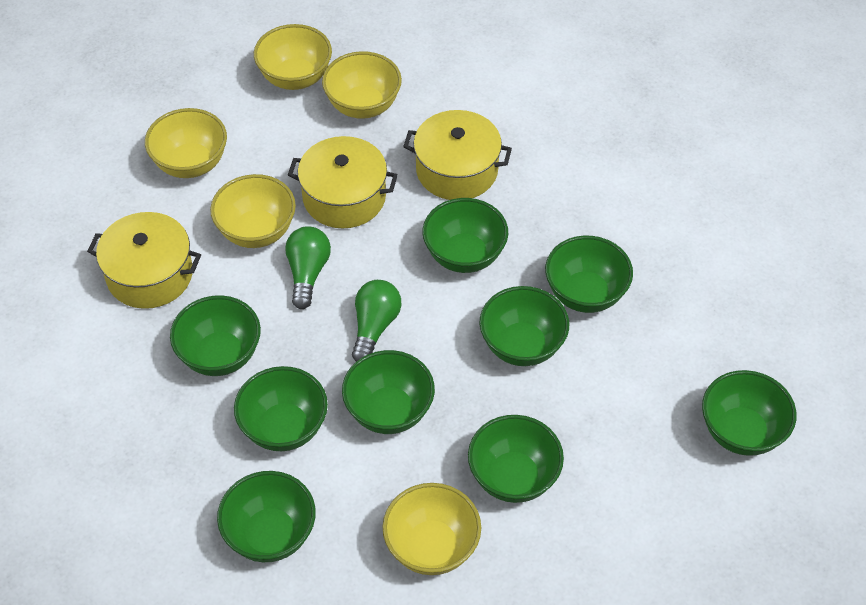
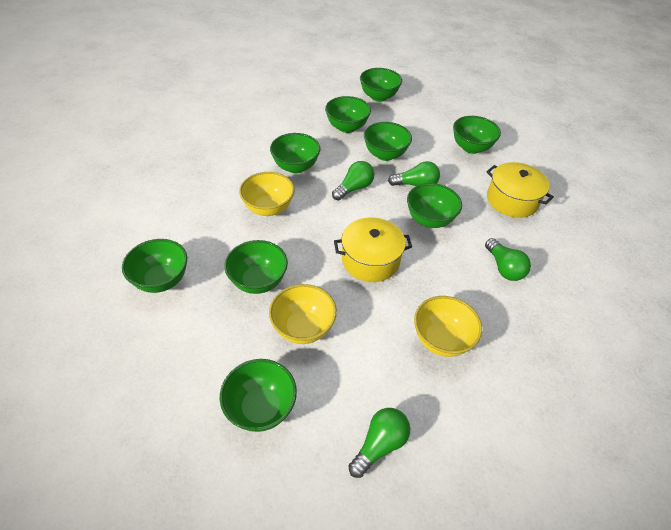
green light bulb: 2 -> 4
yellow bowl: 5 -> 3
yellow pot: 3 -> 2

